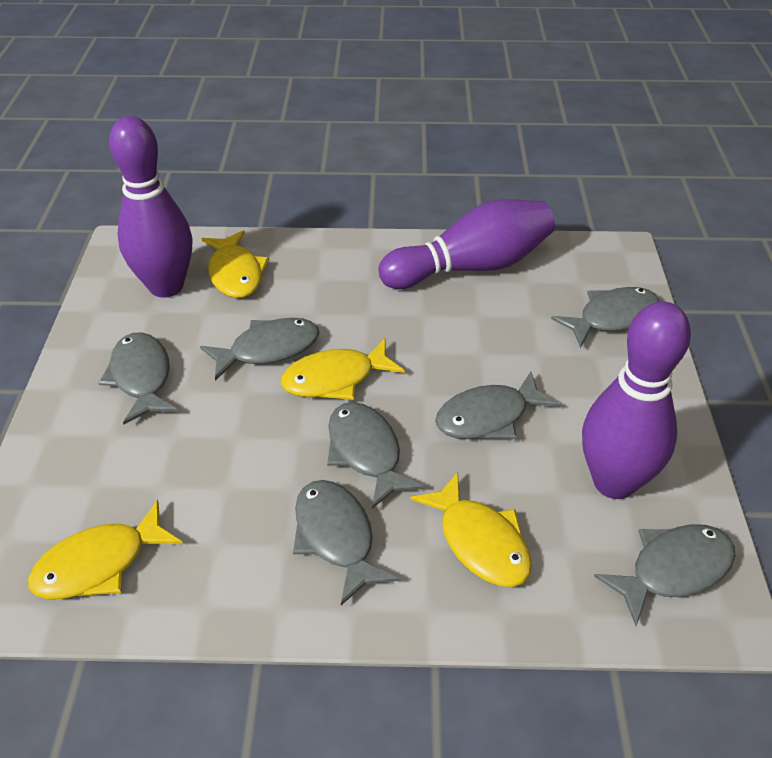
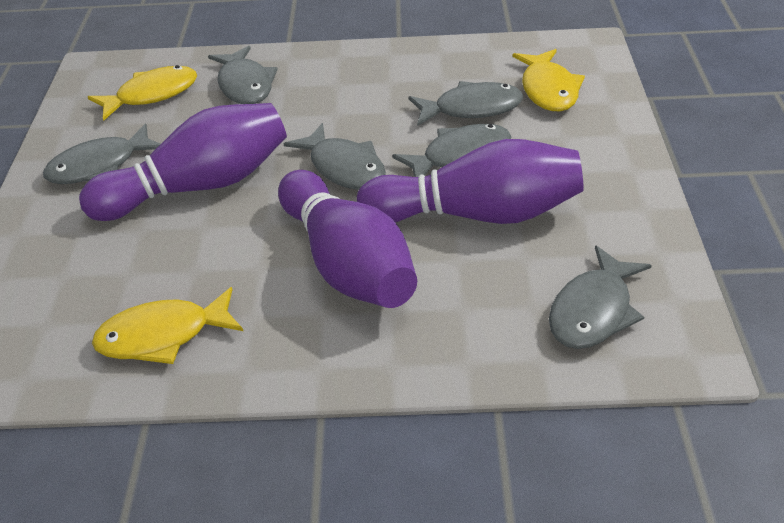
grey fish: 7 -> 6
yellow fish: 4 -> 3

